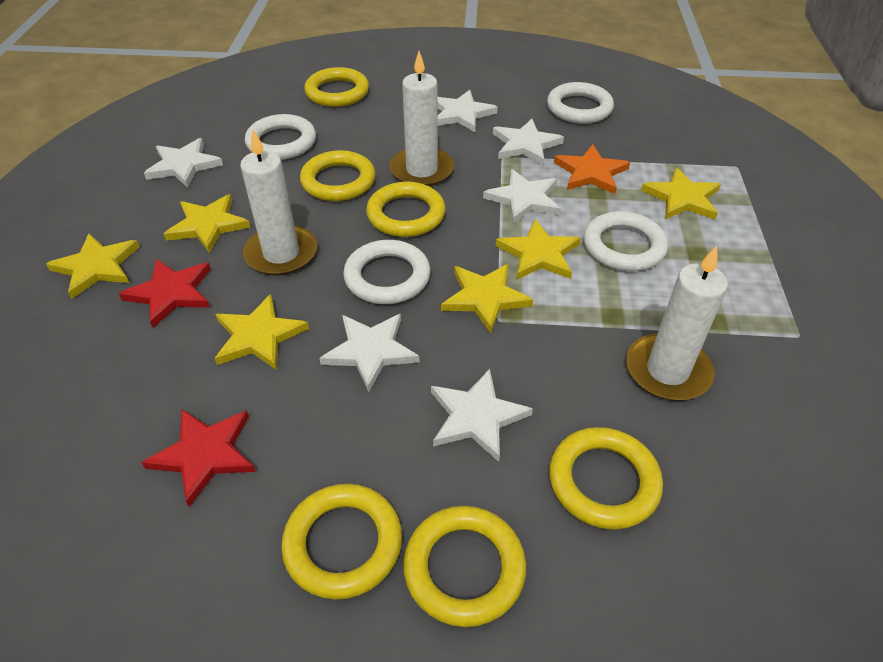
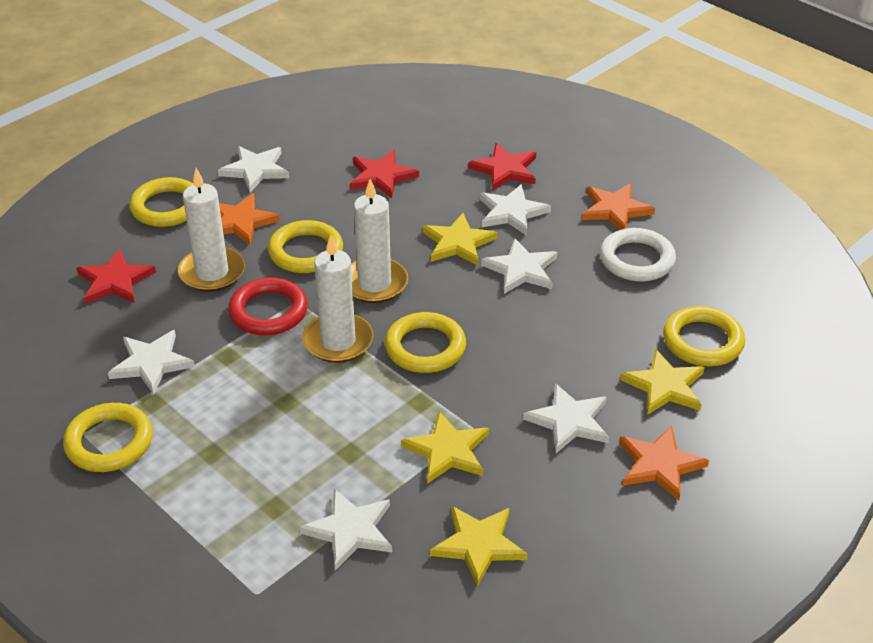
orange star: 1 -> 3
red ring: 0 -> 1
red star: 2 -> 3
white ring: 4 -> 1
yellow ring: 6 -> 5
yellow star: 6 -> 4

